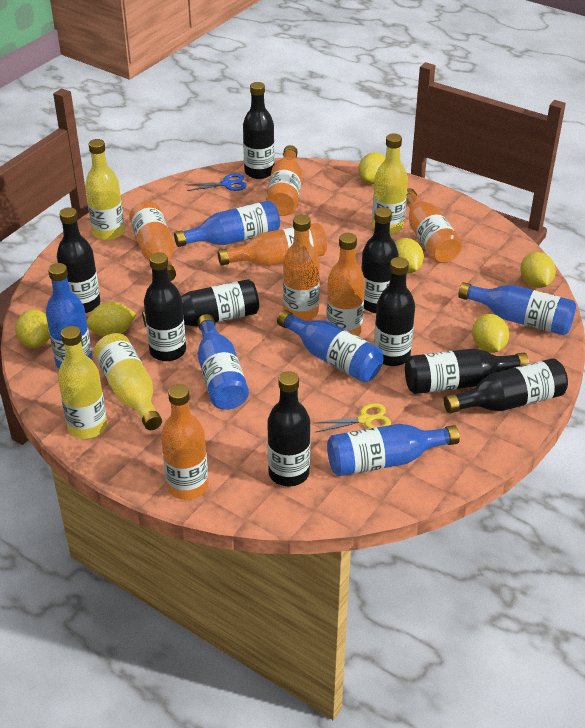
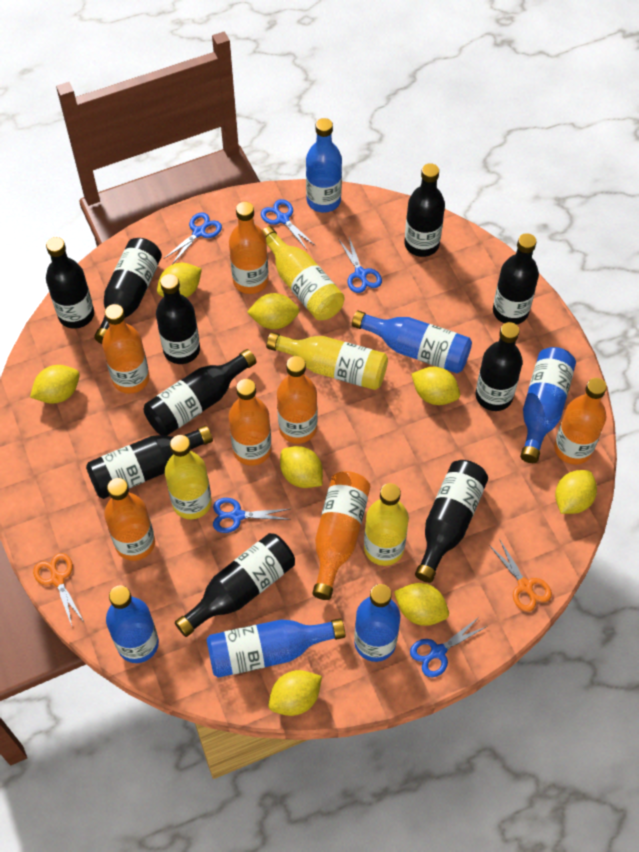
black bottle: 9 -> 10
blue scissors: 1 -> 5
orange scissors: 0 -> 2
yellow lemon: 6 -> 8
yellow scissors: 1 -> 0

